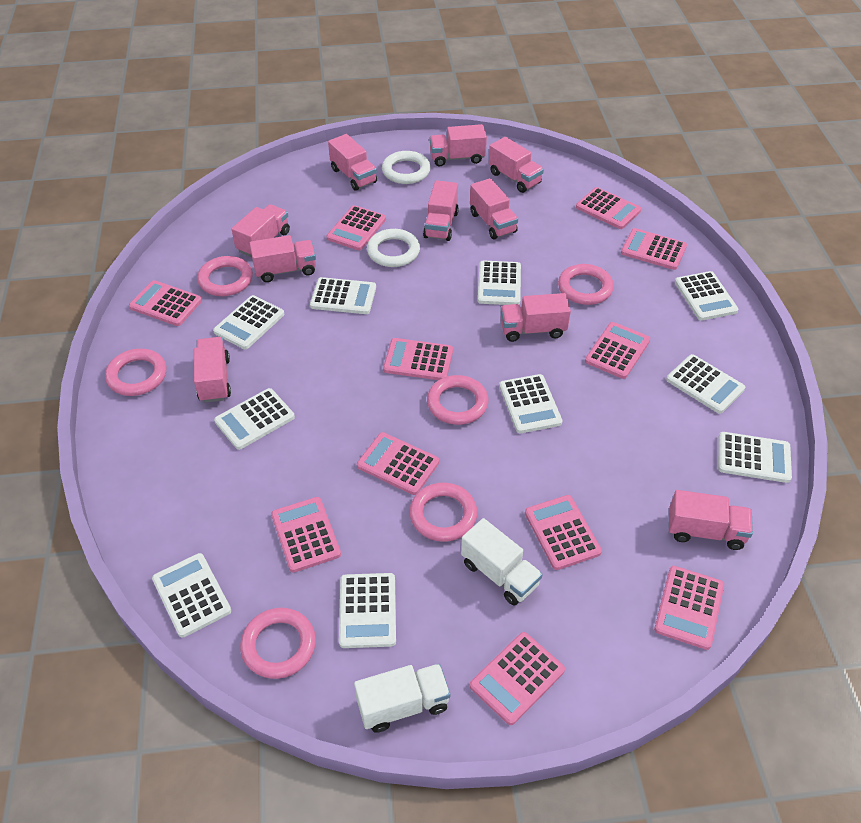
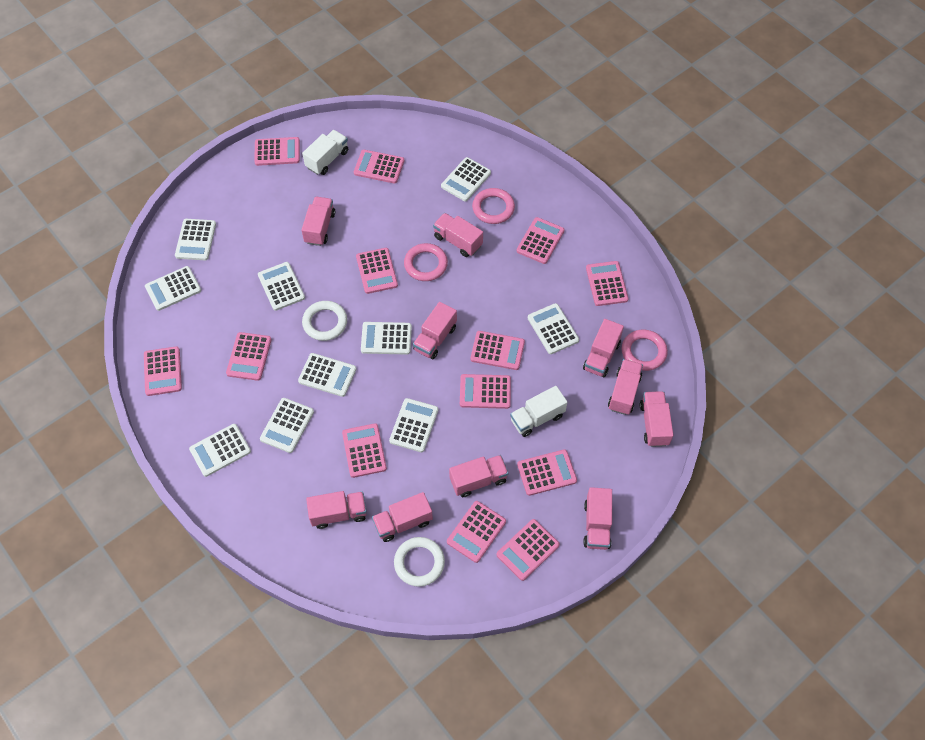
pink calculator: 11 -> 13
pink ring: 6 -> 3

